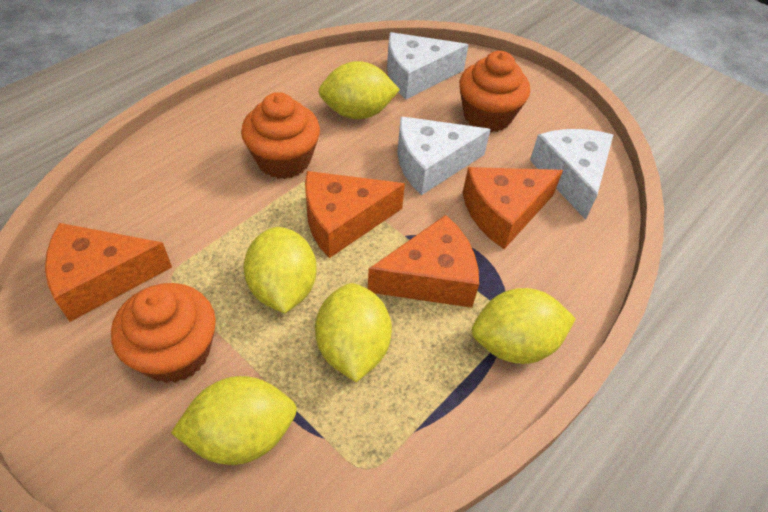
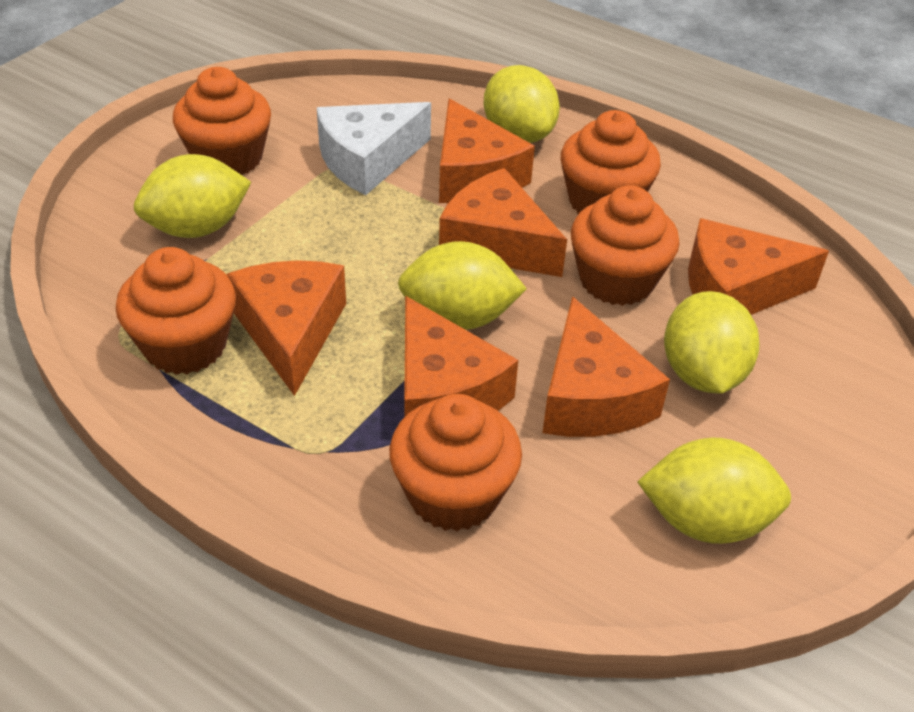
orange cheese: 4 -> 6
orange cupcake: 3 -> 5
white cheese: 3 -> 1

